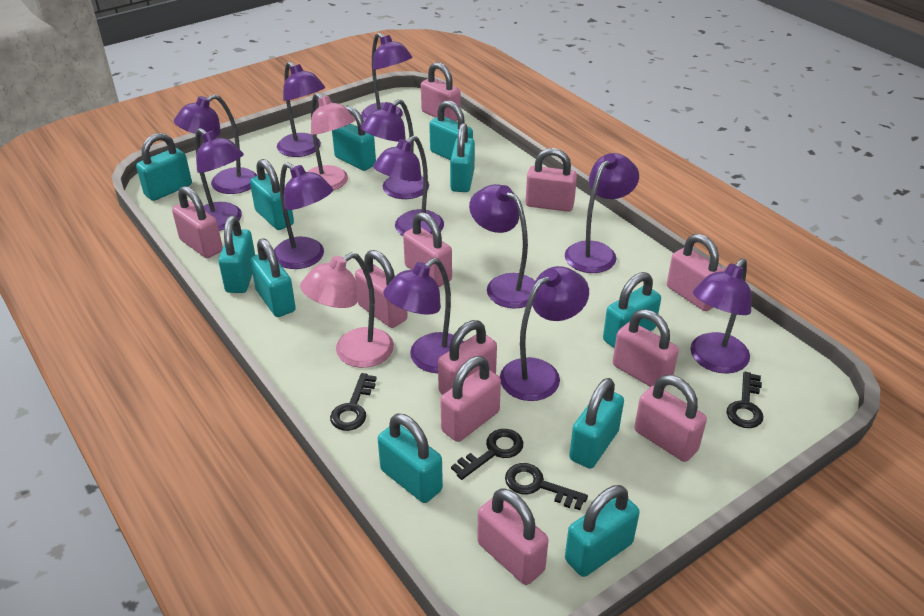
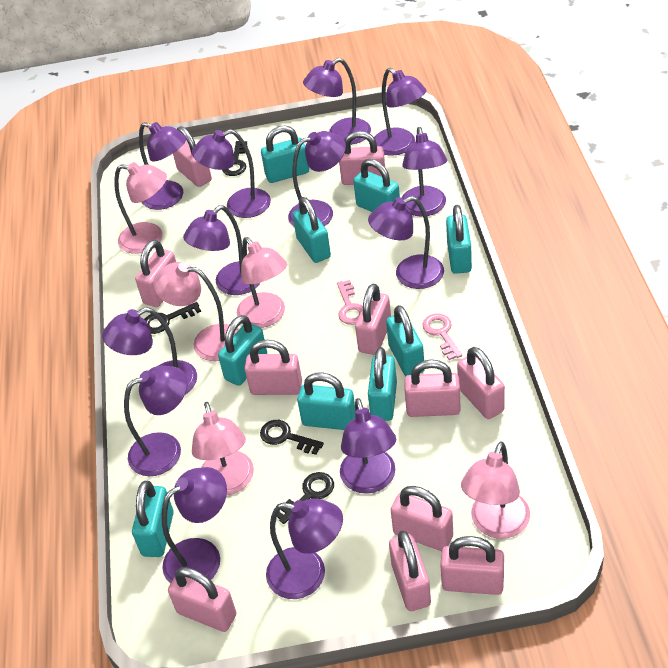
pink key: 0 -> 2
pink lamp: 2 -> 5
purple lamp: 12 -> 13
turquoise padlock: 11 -> 9

